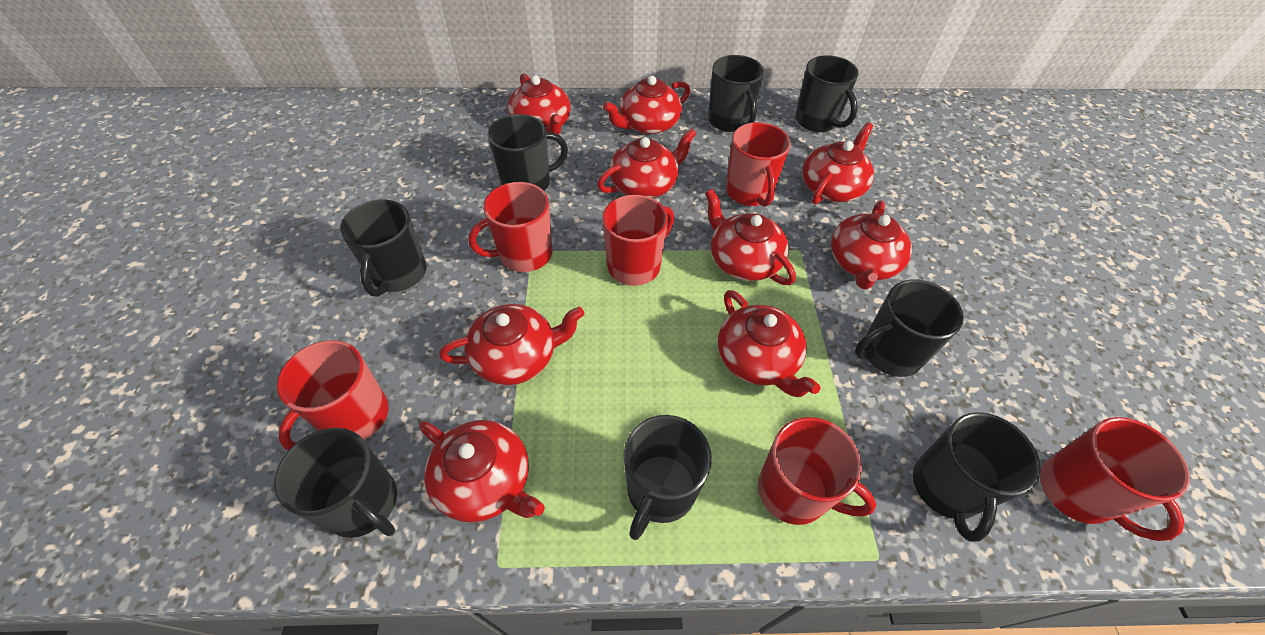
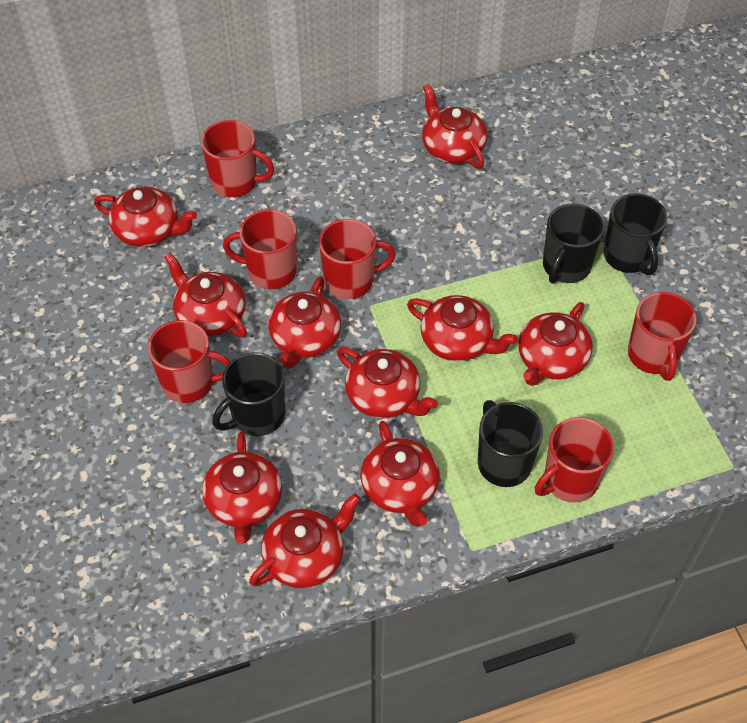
black mug: 8 -> 4
red teapot: 9 -> 10

